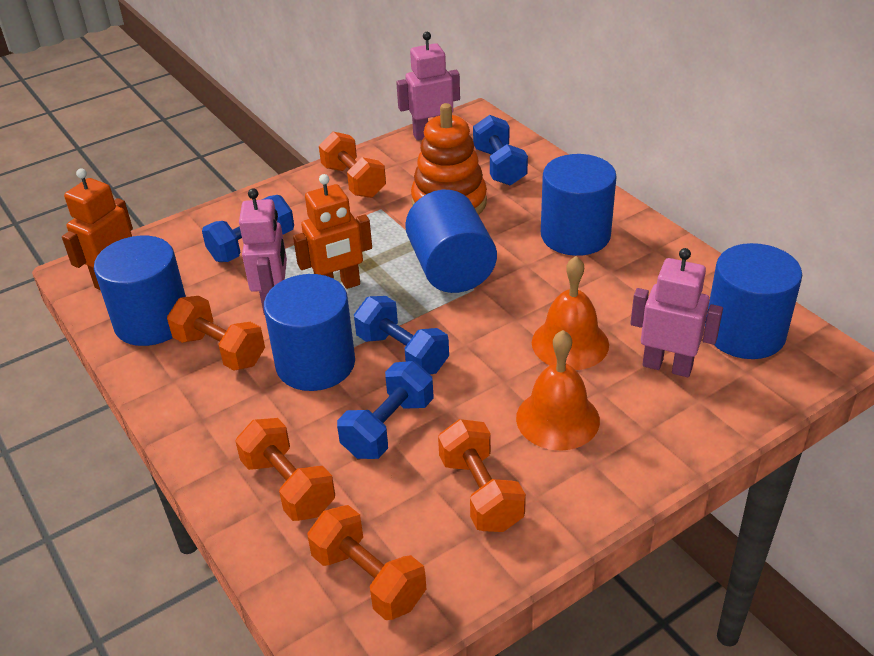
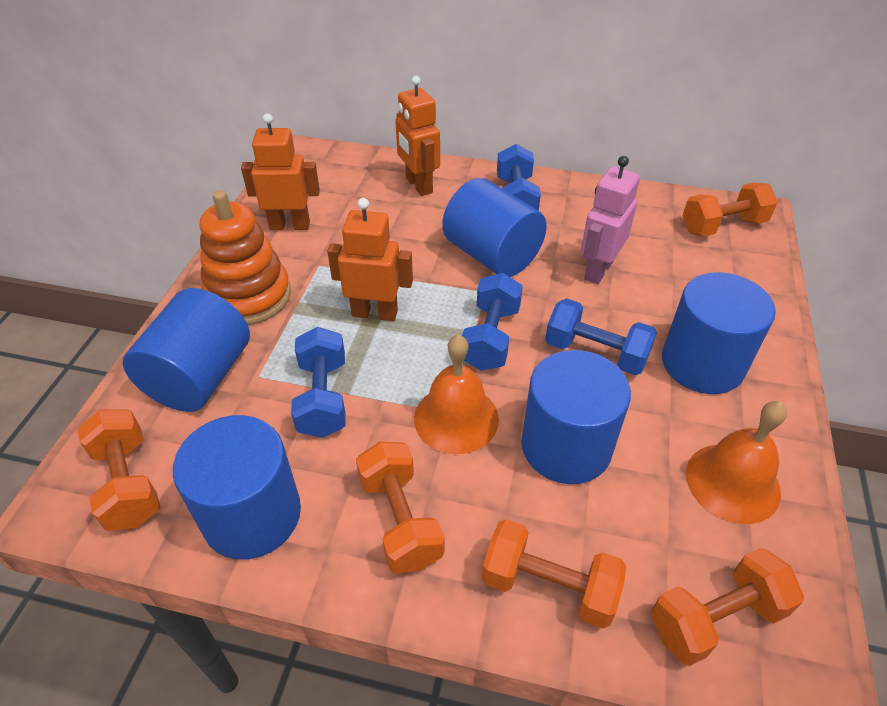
orange robot: 2 -> 3
pink robot: 3 -> 1

